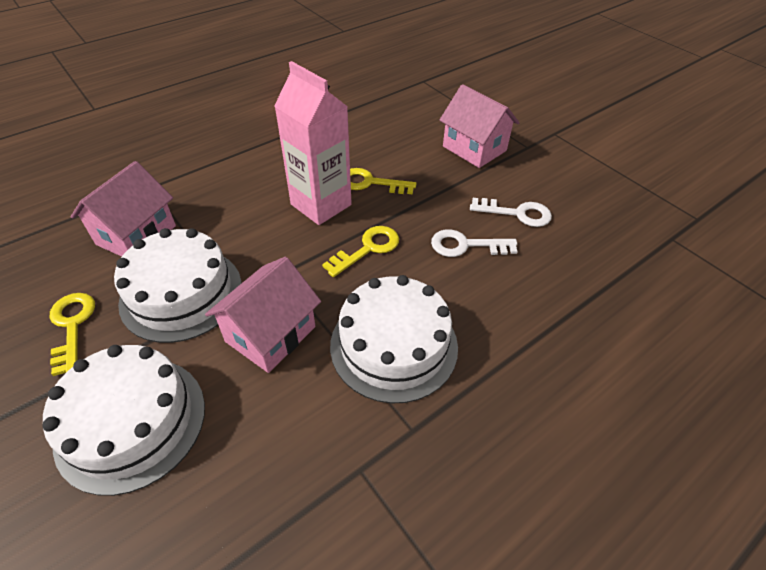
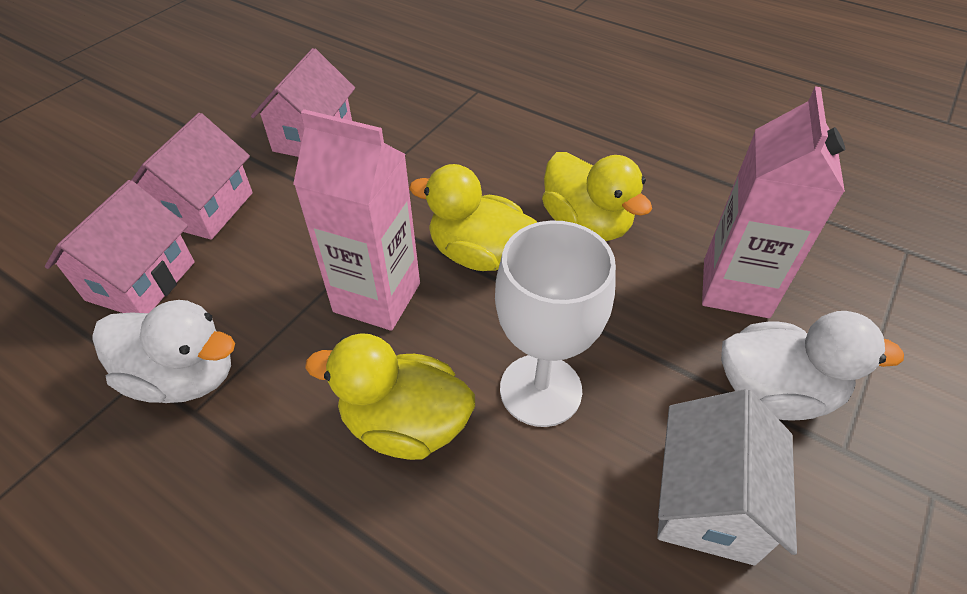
pink carton: 1 -> 2
white cake: 3 -> 0
white duck: 0 -> 2
white goblet: 0 -> 1
white house: 0 -> 1
white key: 2 -> 0
yellow duck: 0 -> 3
yellow key: 3 -> 0

